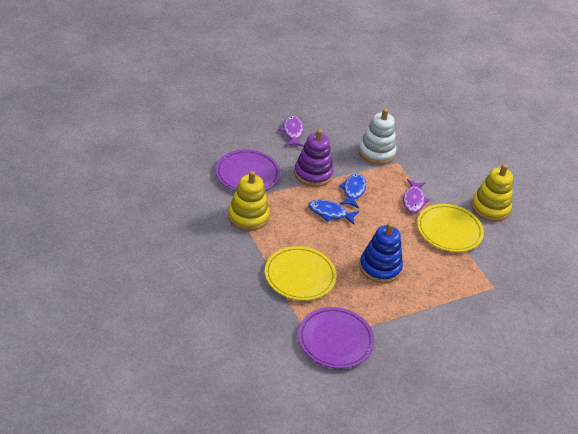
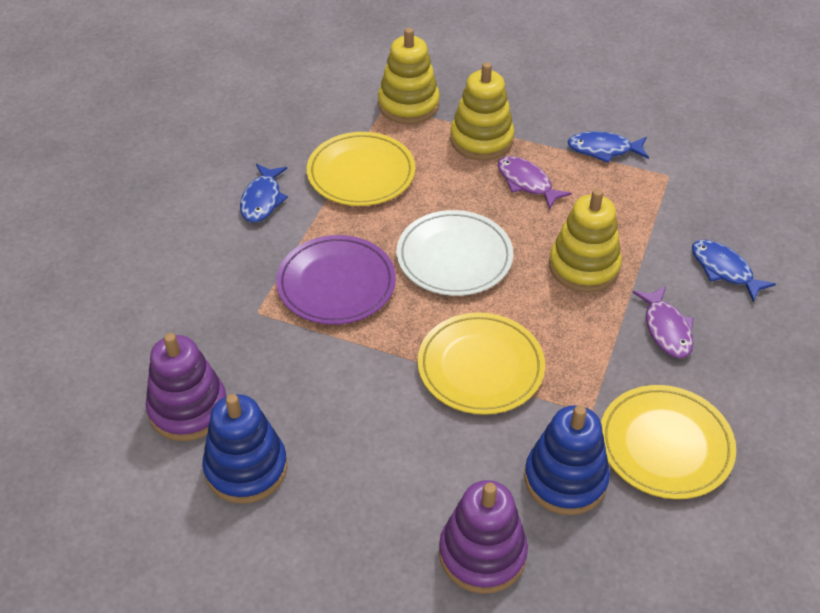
blue fish: 2 -> 3
blue stacking toy: 1 -> 2
purple plate: 2 -> 1
purple stacking toy: 1 -> 2
white plate: 0 -> 1
white stacking toy: 1 -> 0
yellow plate: 2 -> 3
yellow stacking toy: 2 -> 3

